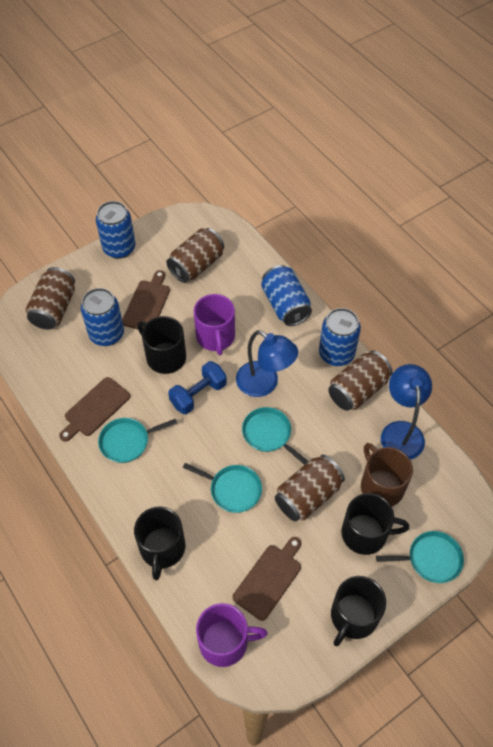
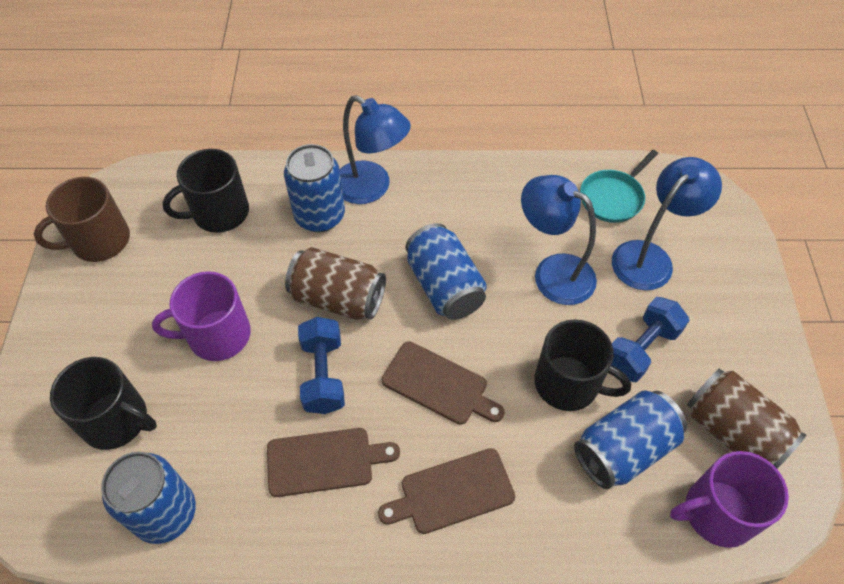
black mug: 4 -> 3
blue dumbbell: 1 -> 2
blue lamp: 2 -> 3
brown can: 4 -> 2
turquoise pan: 4 -> 1

